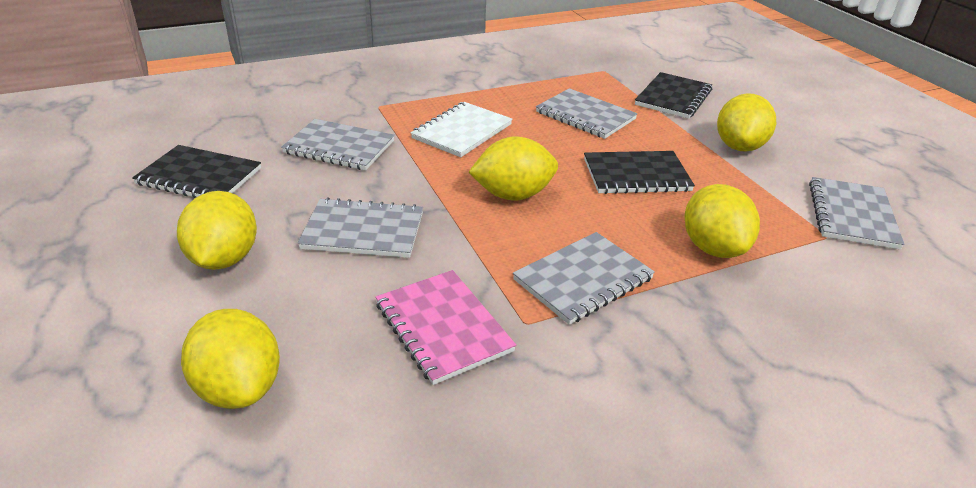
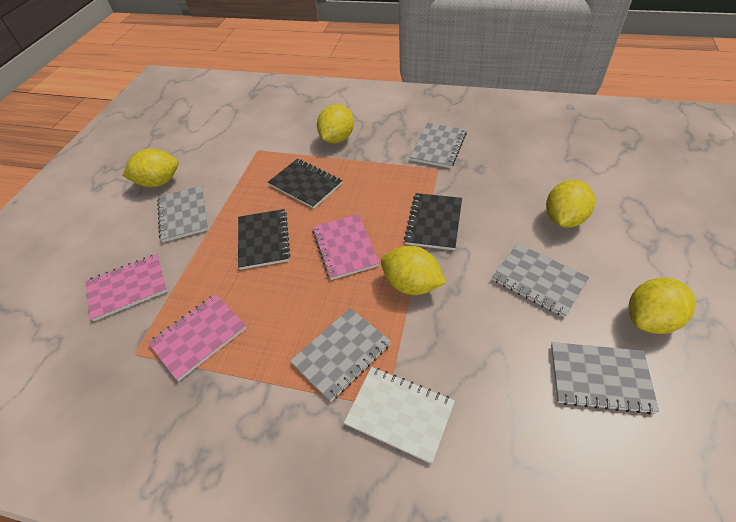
pink notebook: 1 -> 3

